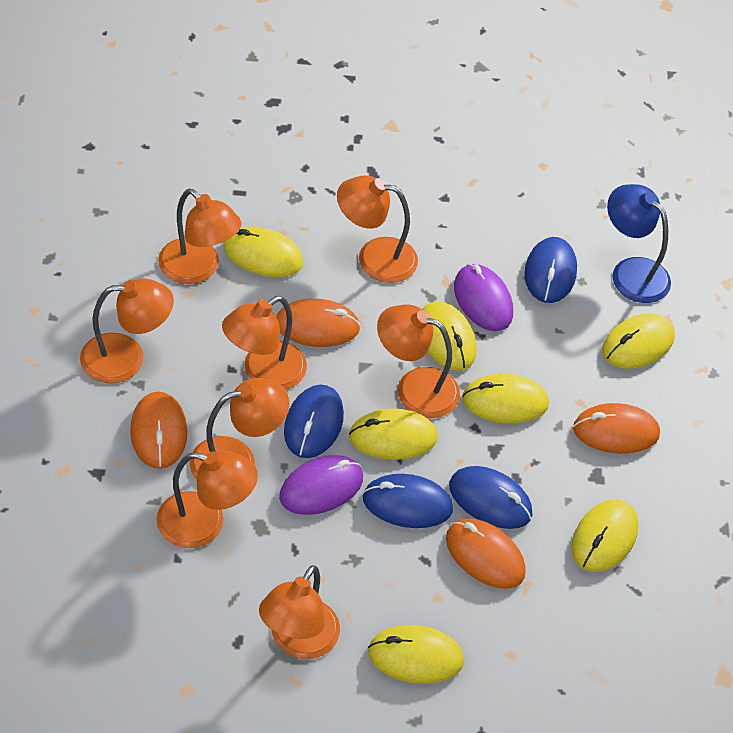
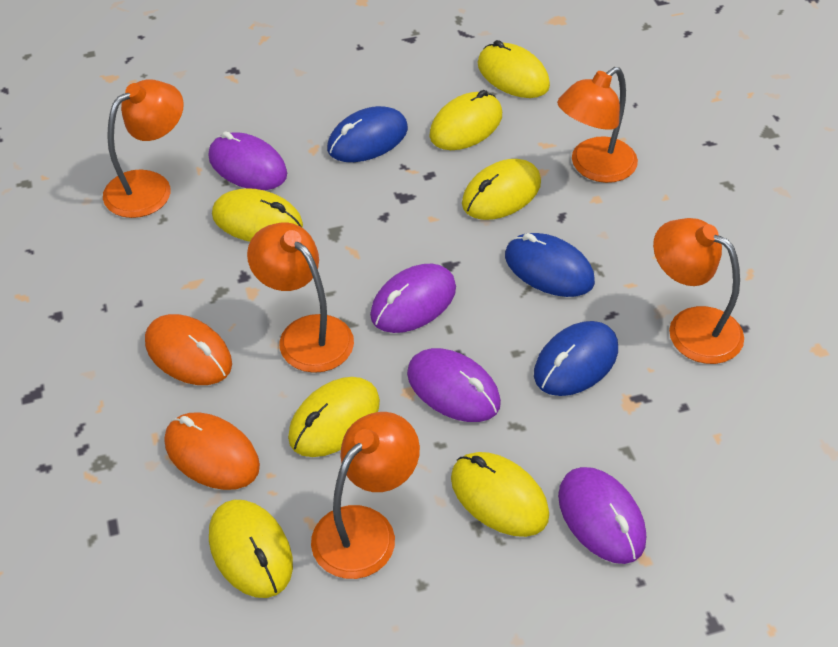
blue lamp: 1 -> 0
blue mouse: 4 -> 3
orange lamp: 8 -> 5
orange mouse: 4 -> 2
purple mouse: 2 -> 4

